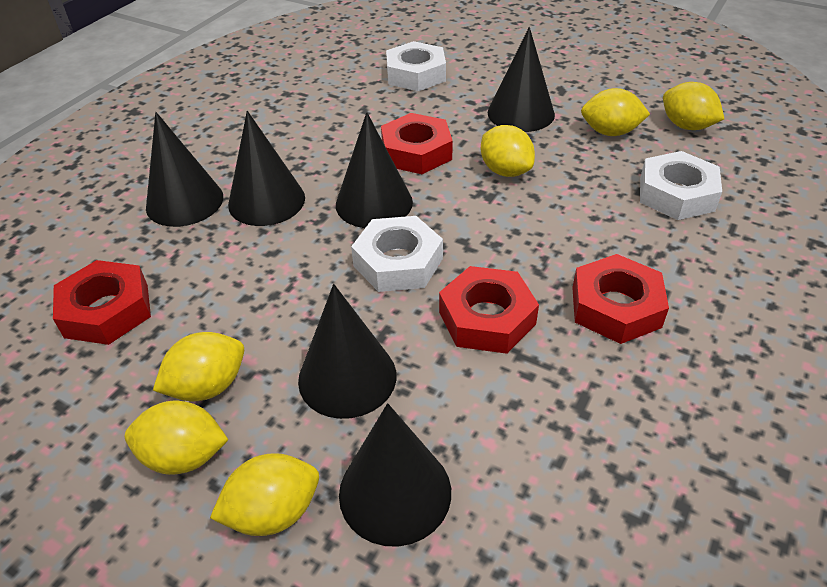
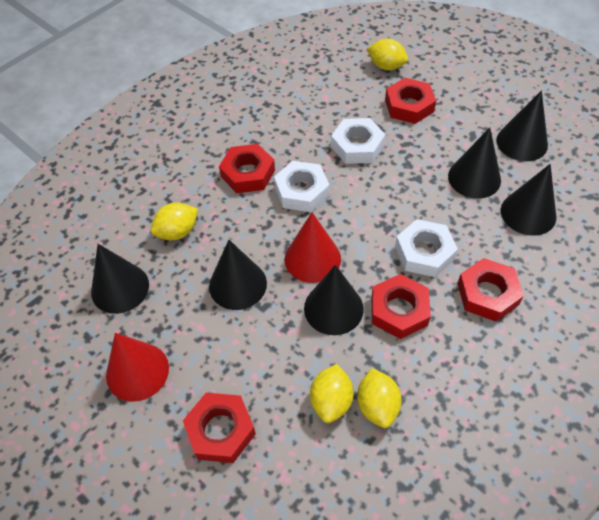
red cone: 0 -> 2
red nut: 4 -> 5
yellow lemon: 6 -> 4

